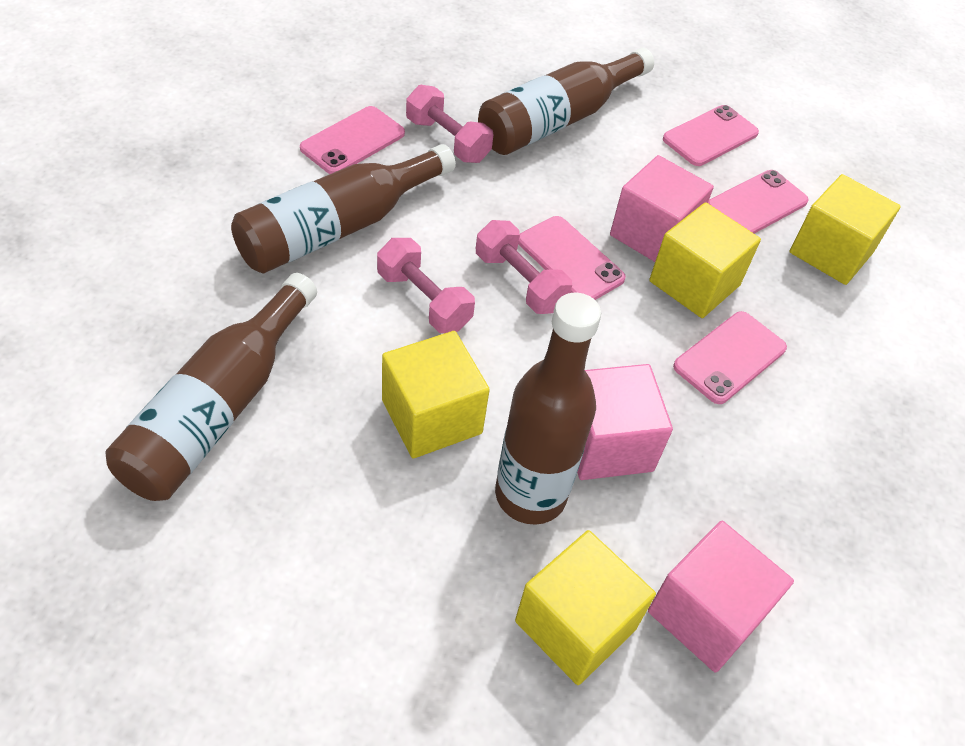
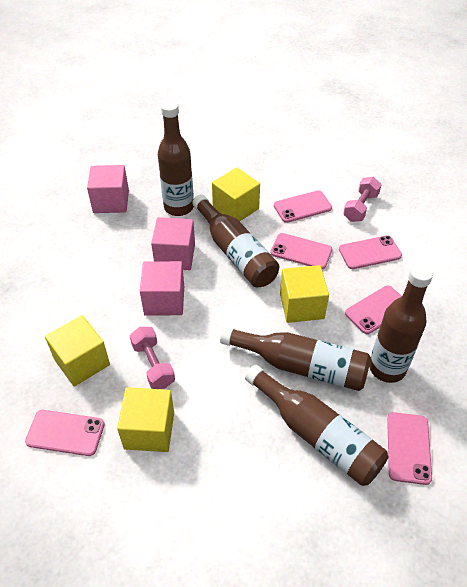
brown bottle: 4 -> 5
pink dumbbell: 3 -> 2
pink phone: 5 -> 6

